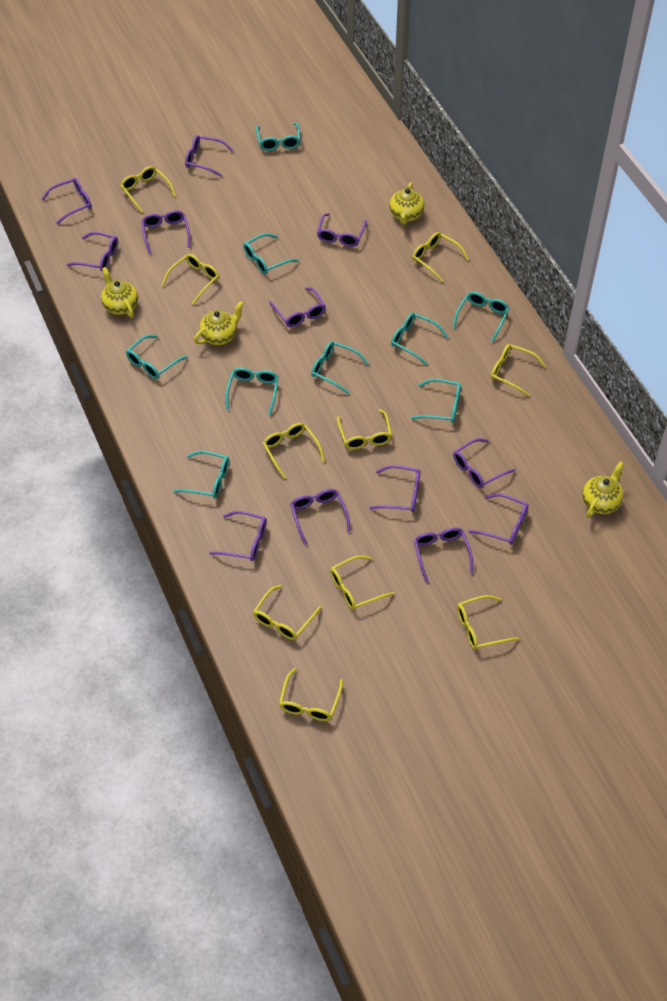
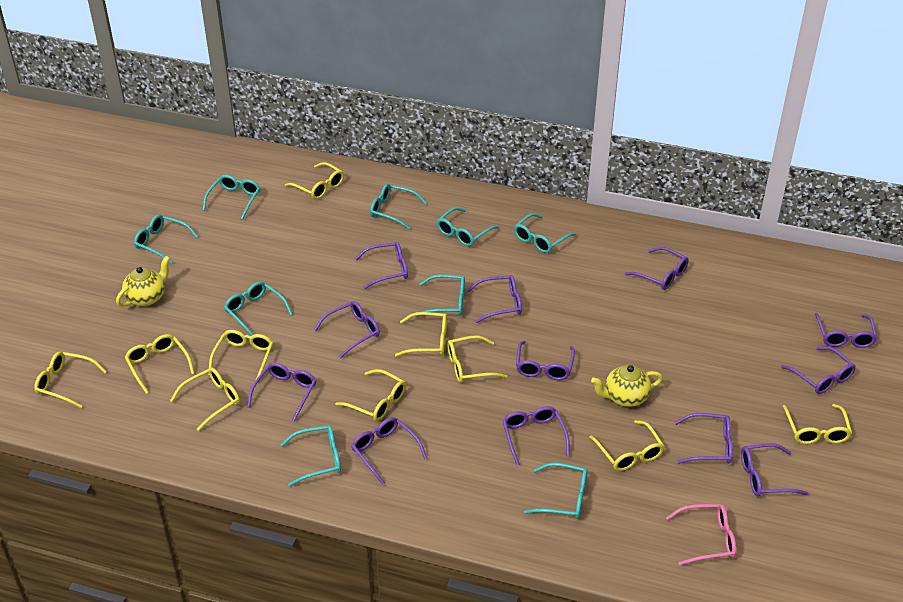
pink glasses: 0 -> 1
yellow teapot: 4 -> 2

